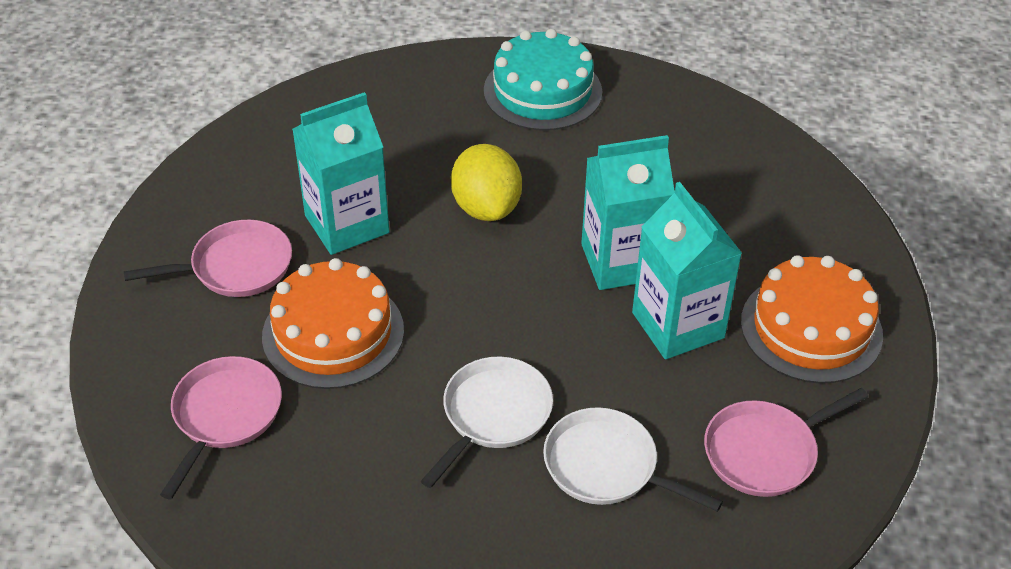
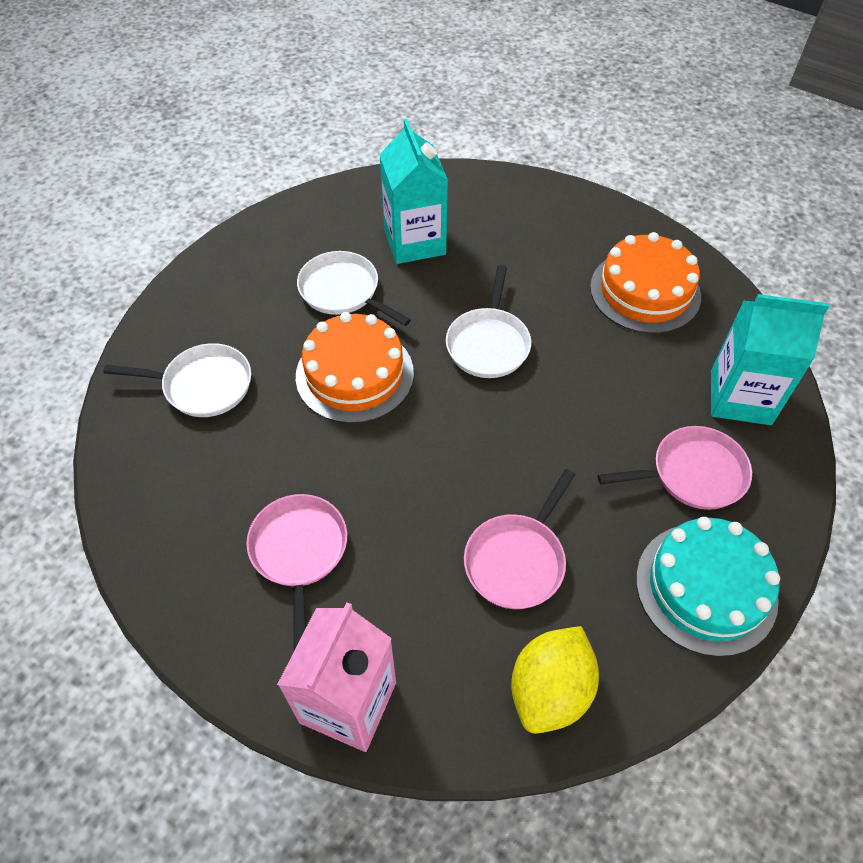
pink carton: 0 -> 1
turquoise carton: 3 -> 2
white pan: 2 -> 3

